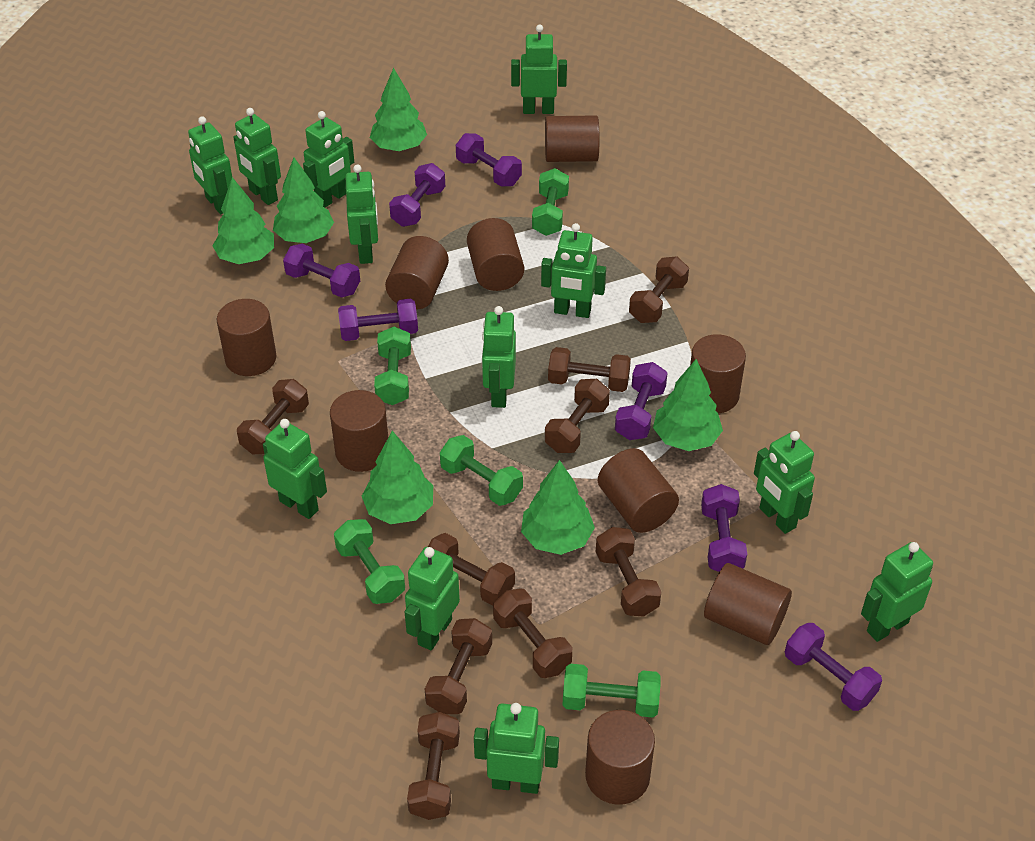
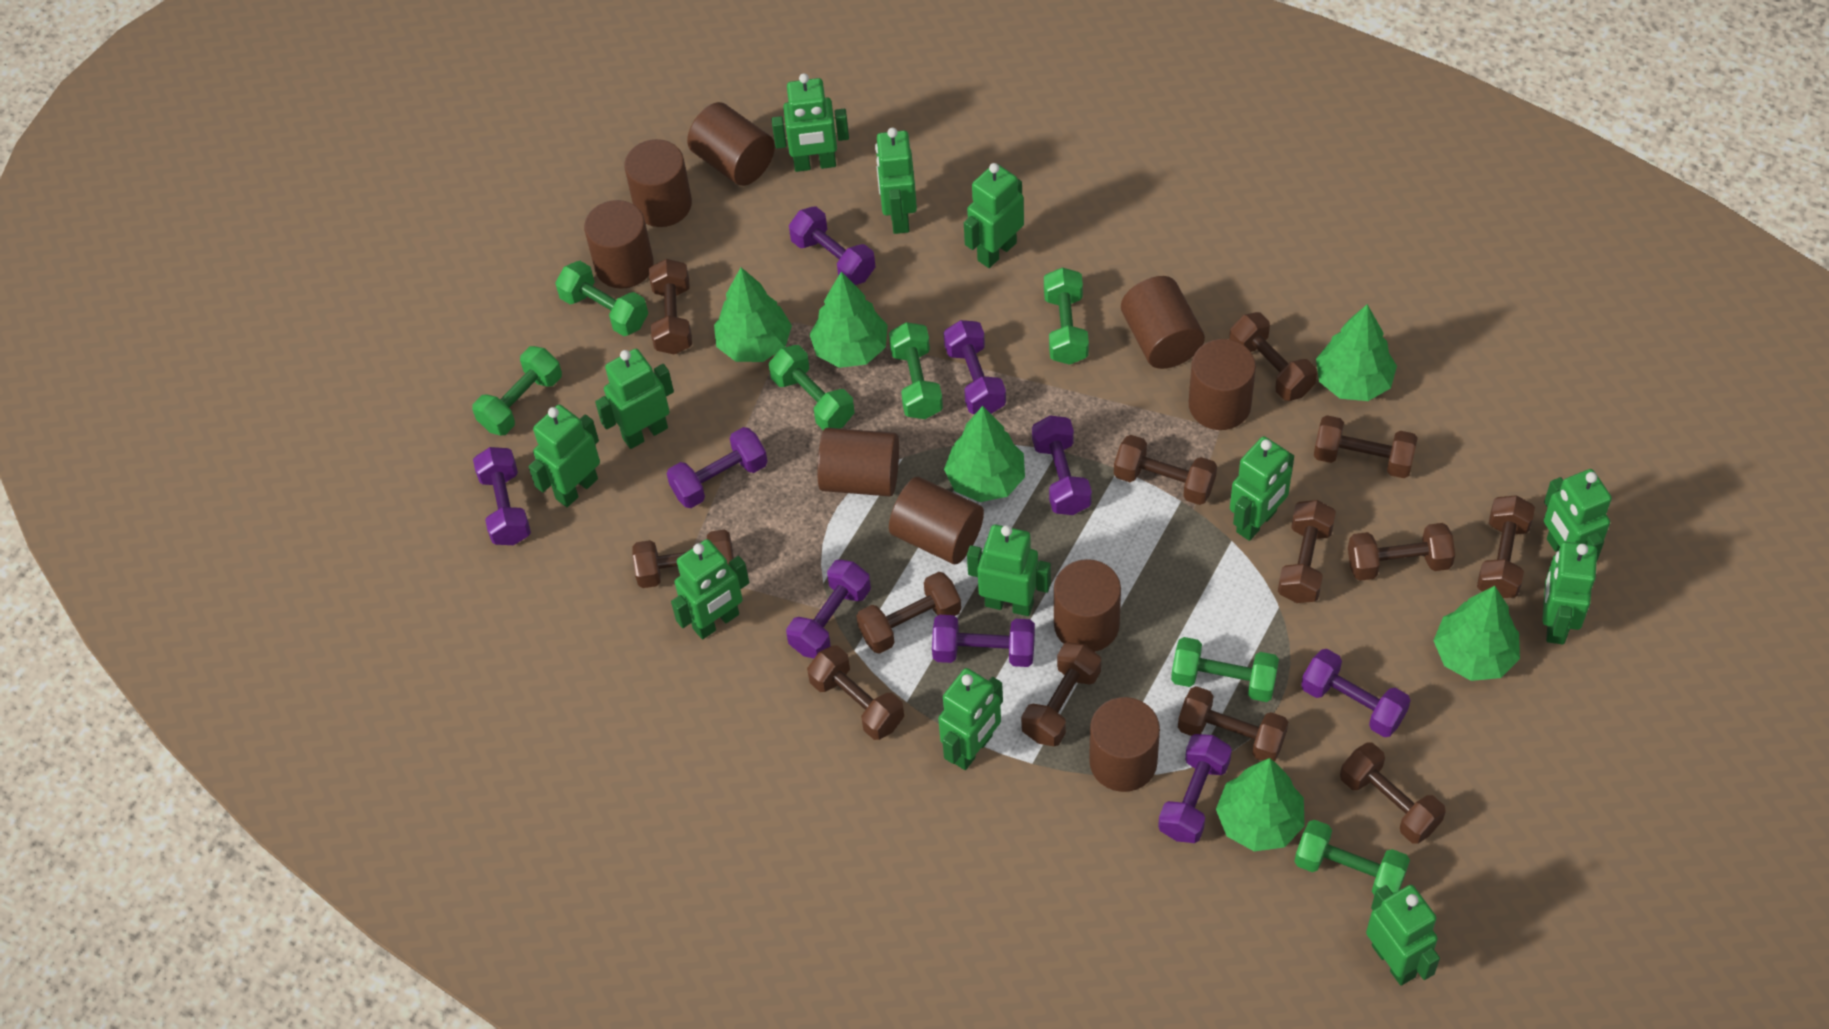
brown dumbbell: 9 -> 13
green dumbbell: 5 -> 7
purple dumbbell: 7 -> 9

